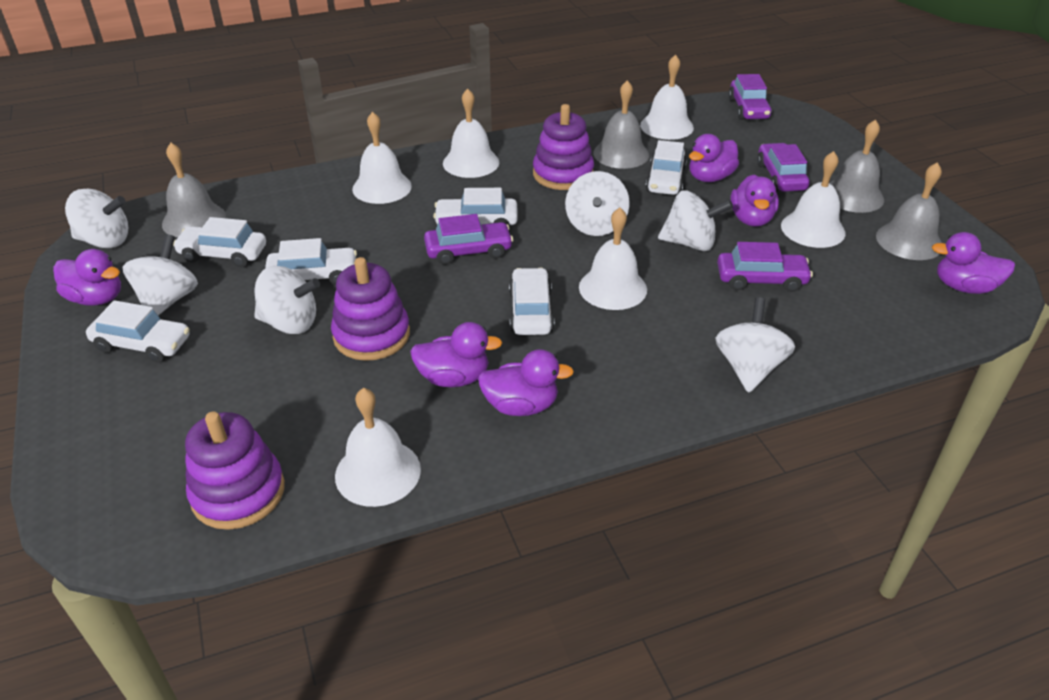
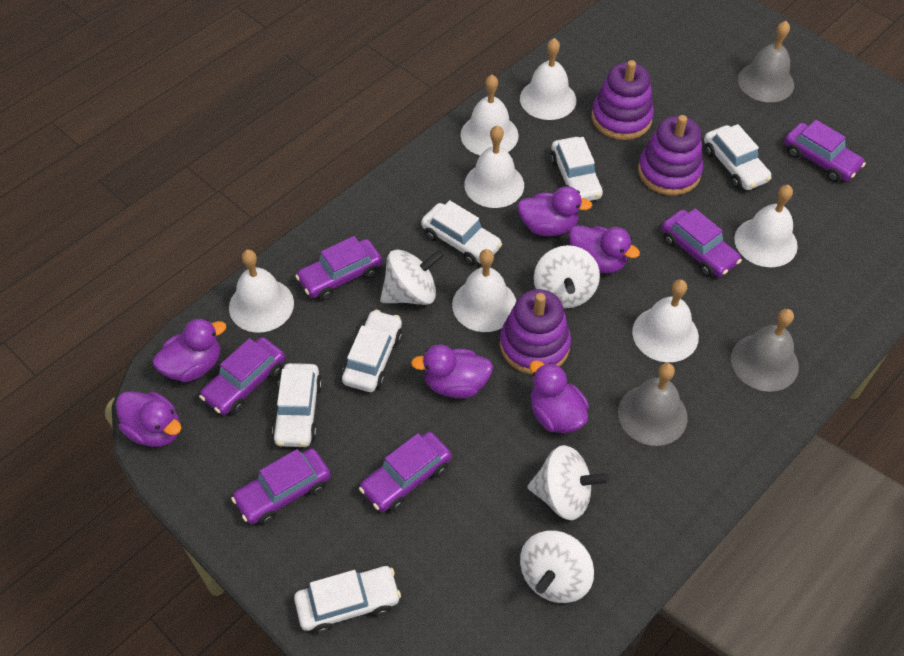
grey bell: 4 -> 3
purple car: 4 -> 6
white bell: 6 -> 7
white spinning top: 6 -> 4

